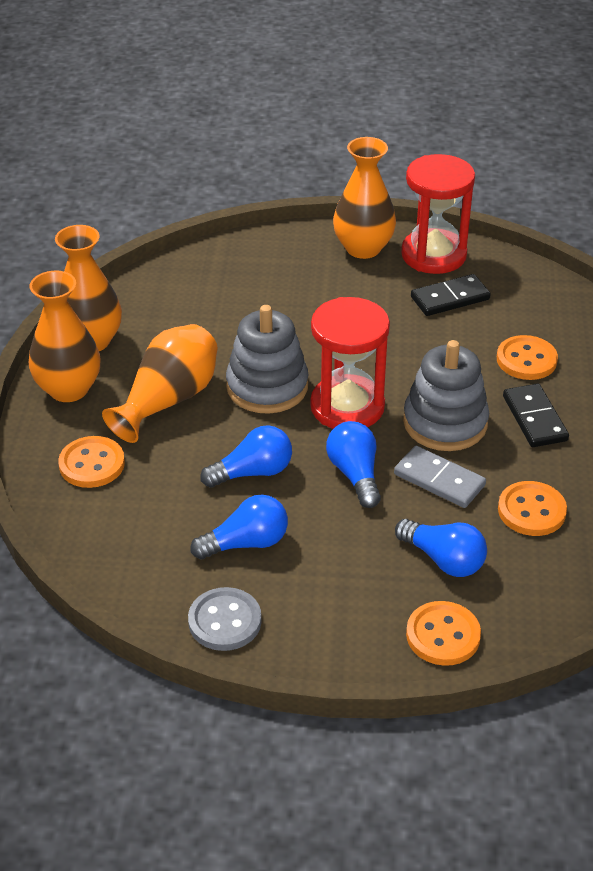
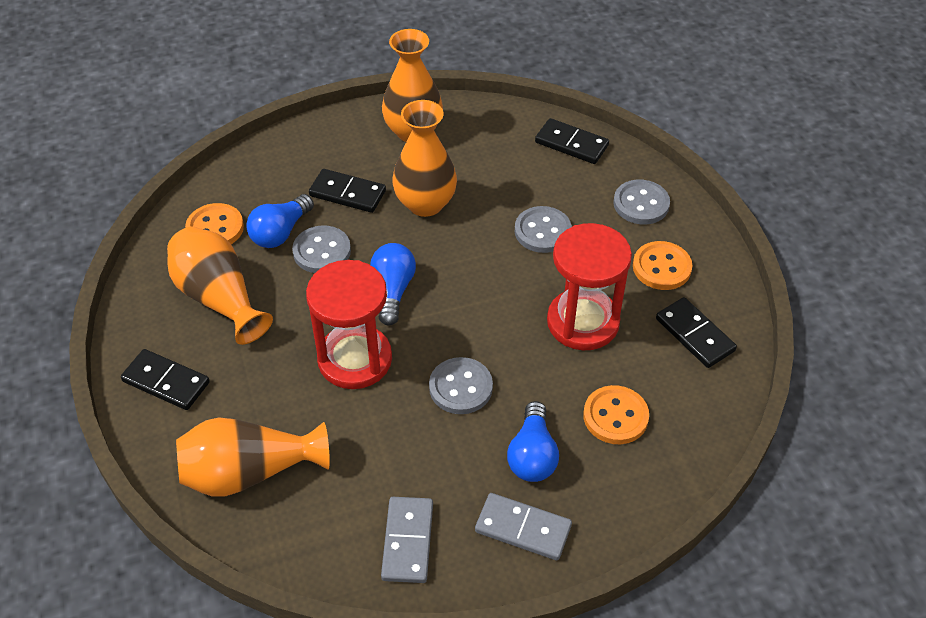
black domino: 2 -> 4
blue light bulb: 4 -> 3
grey button: 1 -> 4
grey domino: 1 -> 2
grey stacking toy: 2 -> 0
orange button: 4 -> 3

